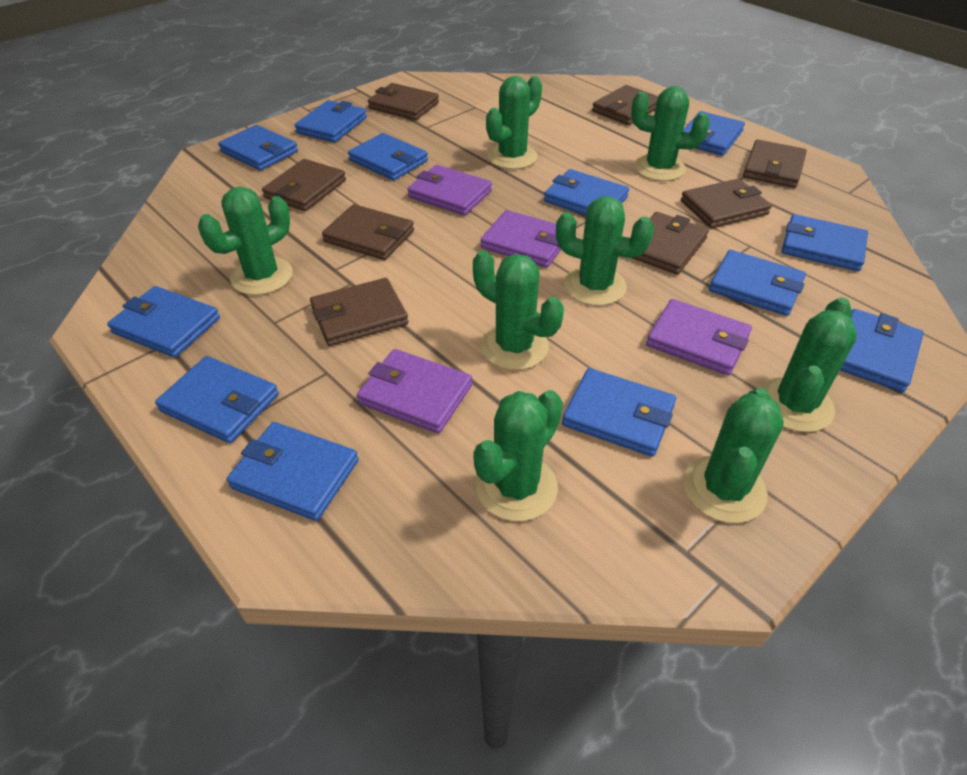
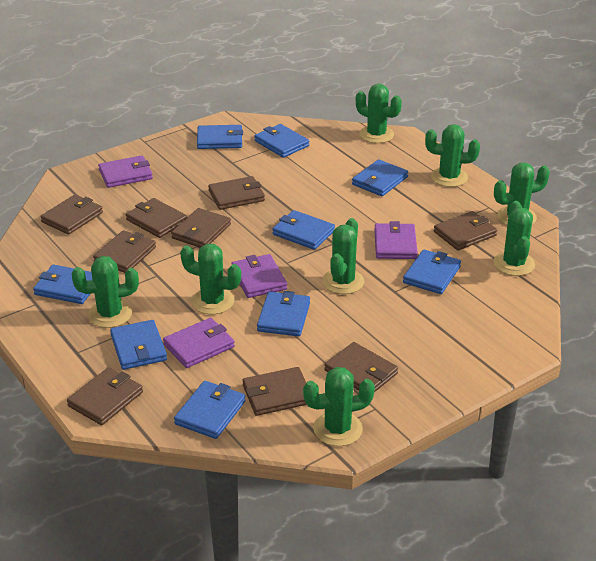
blue wallet: 12 -> 9
brown wallet: 8 -> 9

